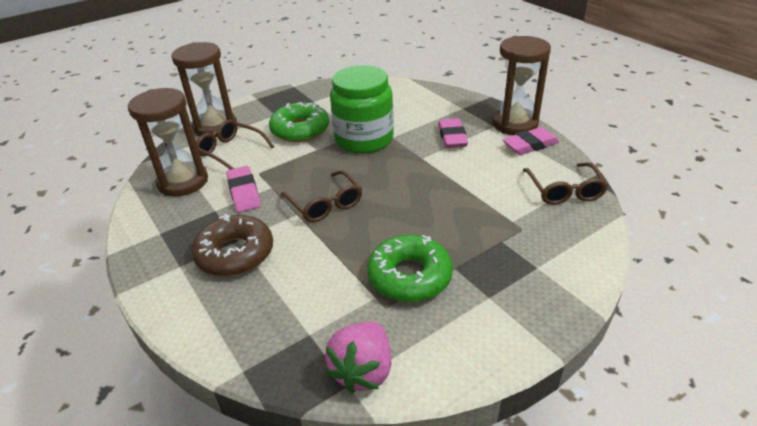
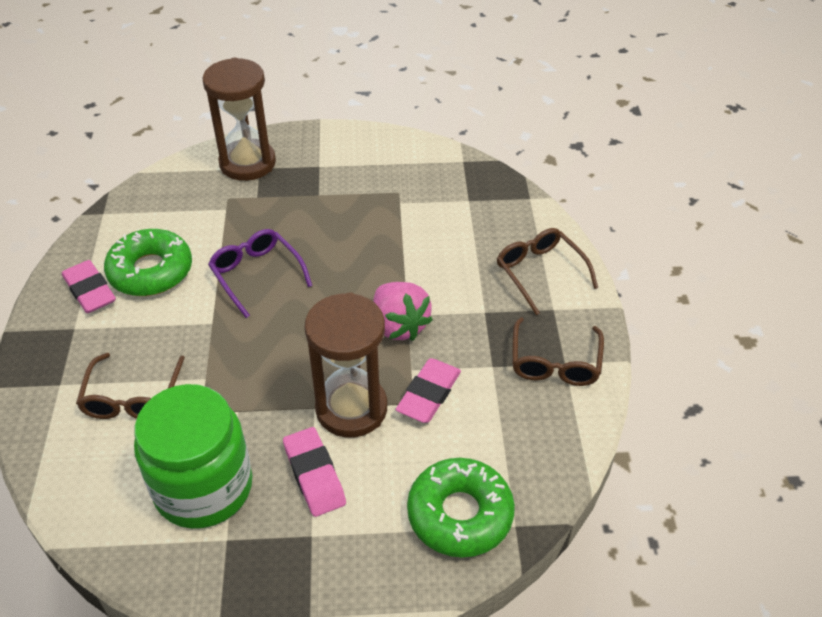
brown donut: 1 -> 0
brown hourglass: 3 -> 2
purple glasses: 0 -> 1

